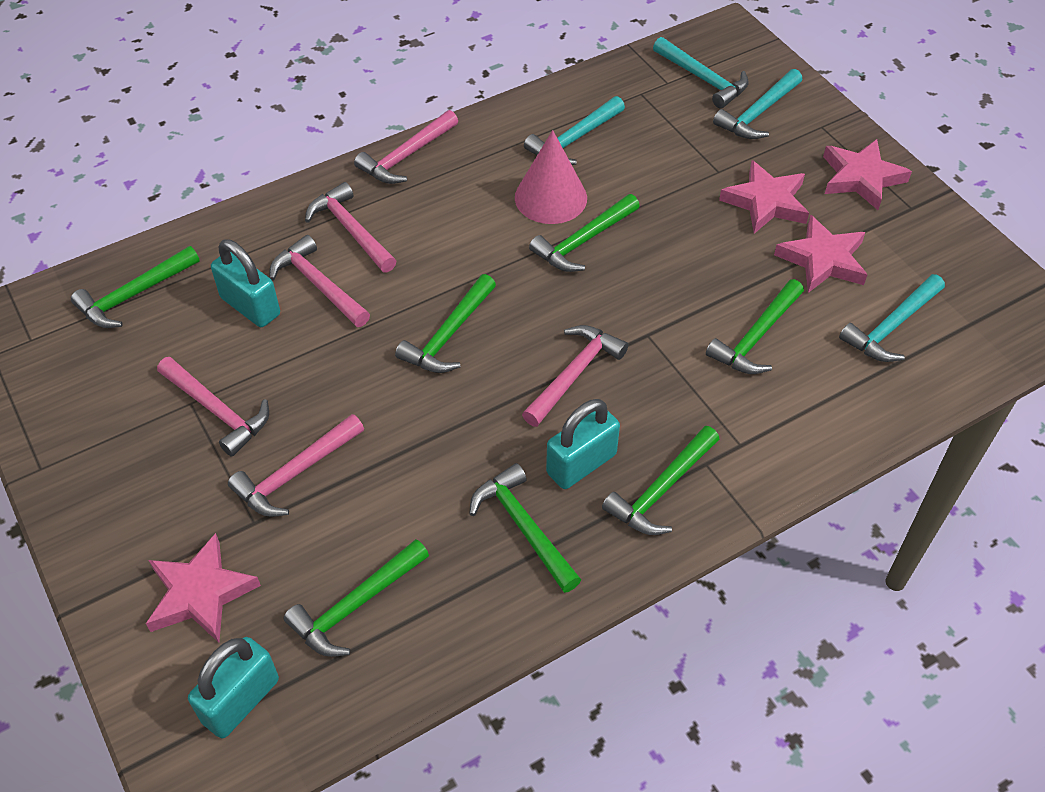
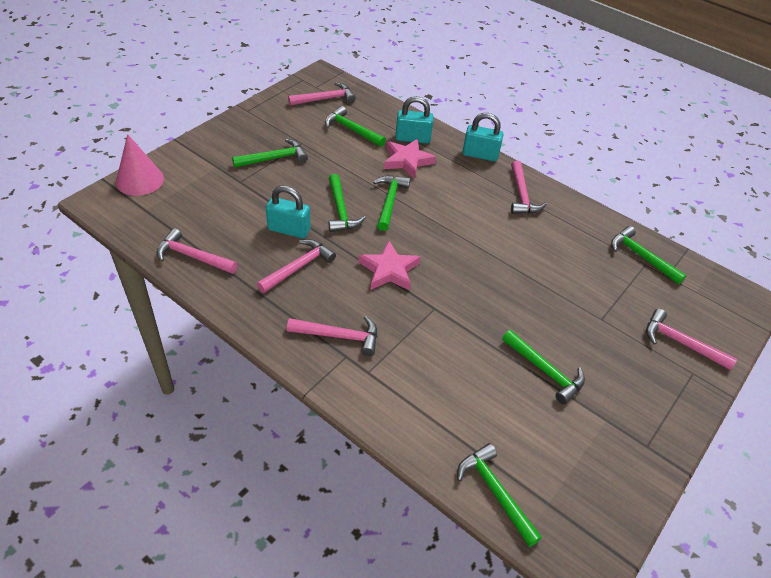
pink star: 4 -> 2
turquoise hammer: 4 -> 0

